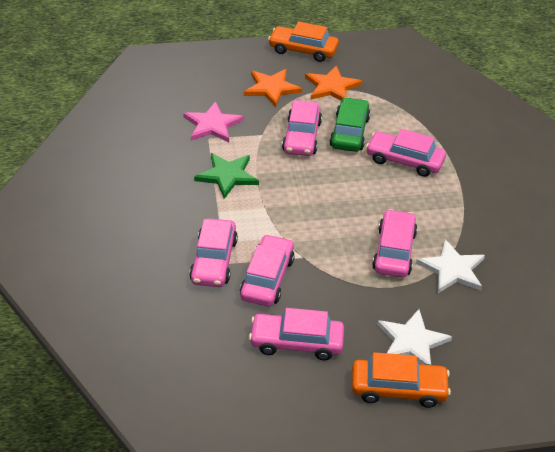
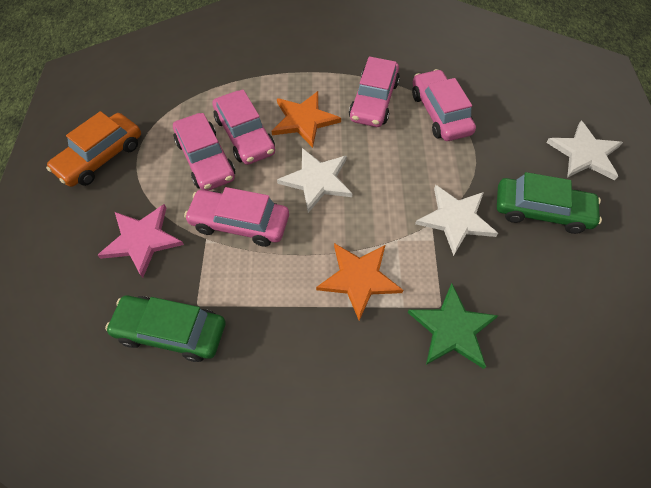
green car: 1 -> 2
orange car: 2 -> 1
pink car: 6 -> 5
white star: 2 -> 3

